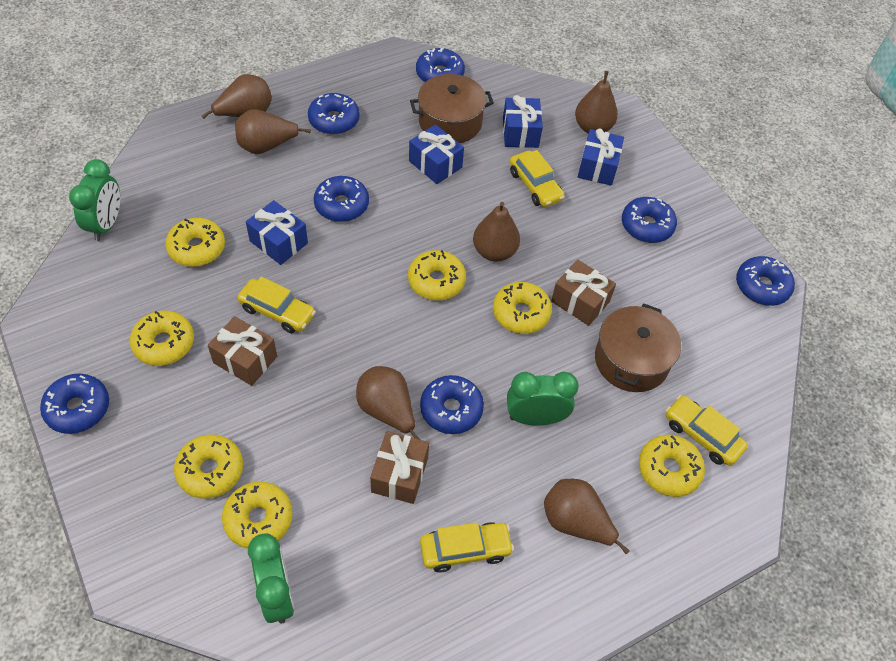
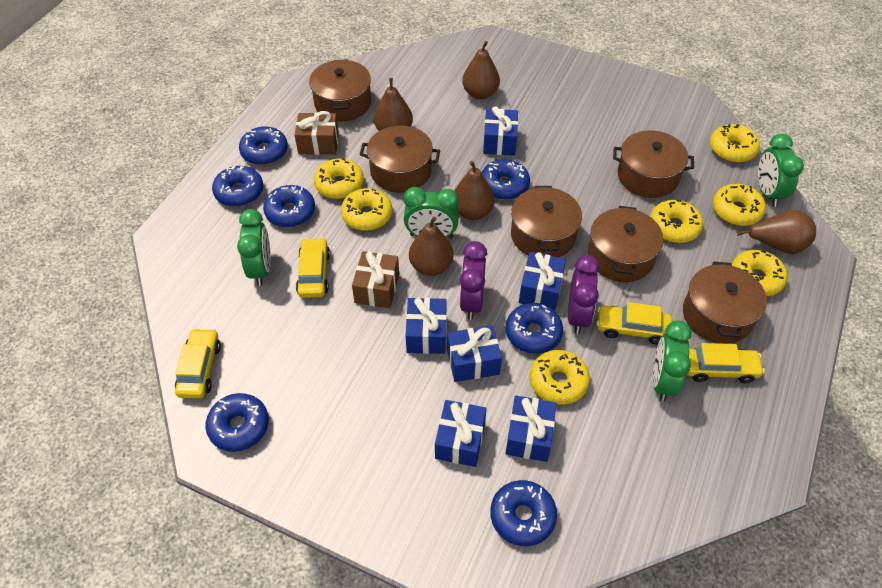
blue gift: 4 -> 6
brown gift: 3 -> 2
brown pear: 6 -> 5
brown pot: 2 -> 6
green clock: 3 -> 4
purple clock: 0 -> 2

